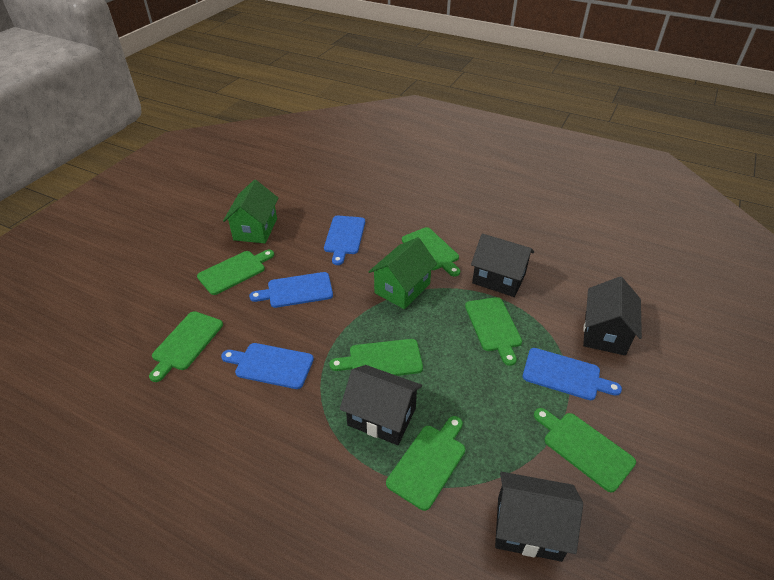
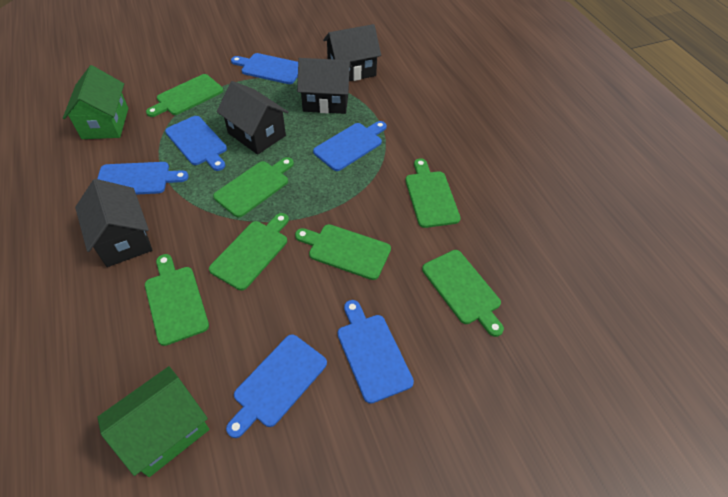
blue cutting board: 4 -> 6

